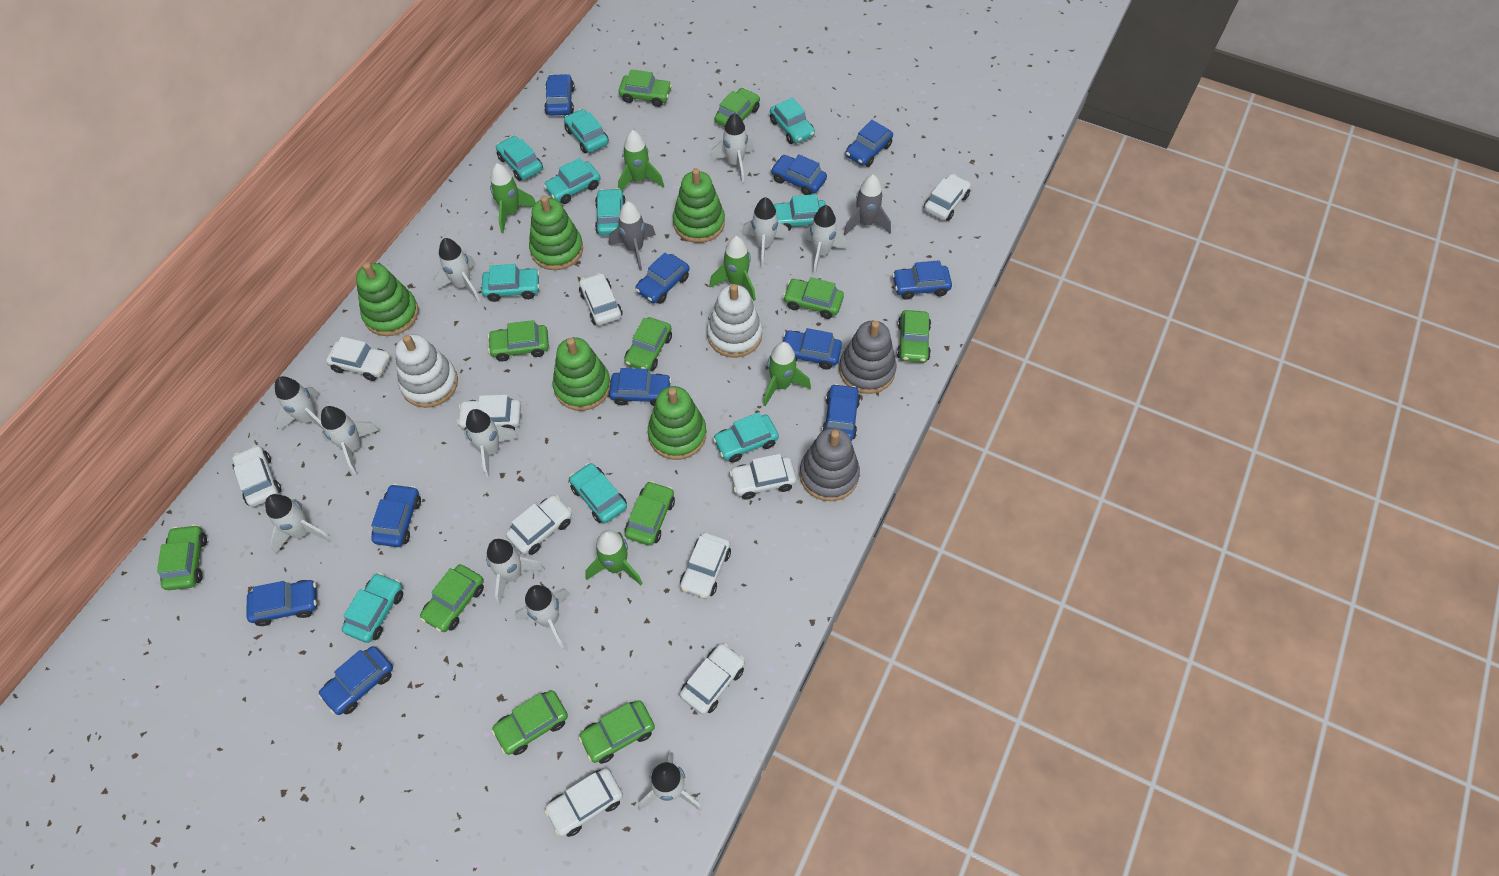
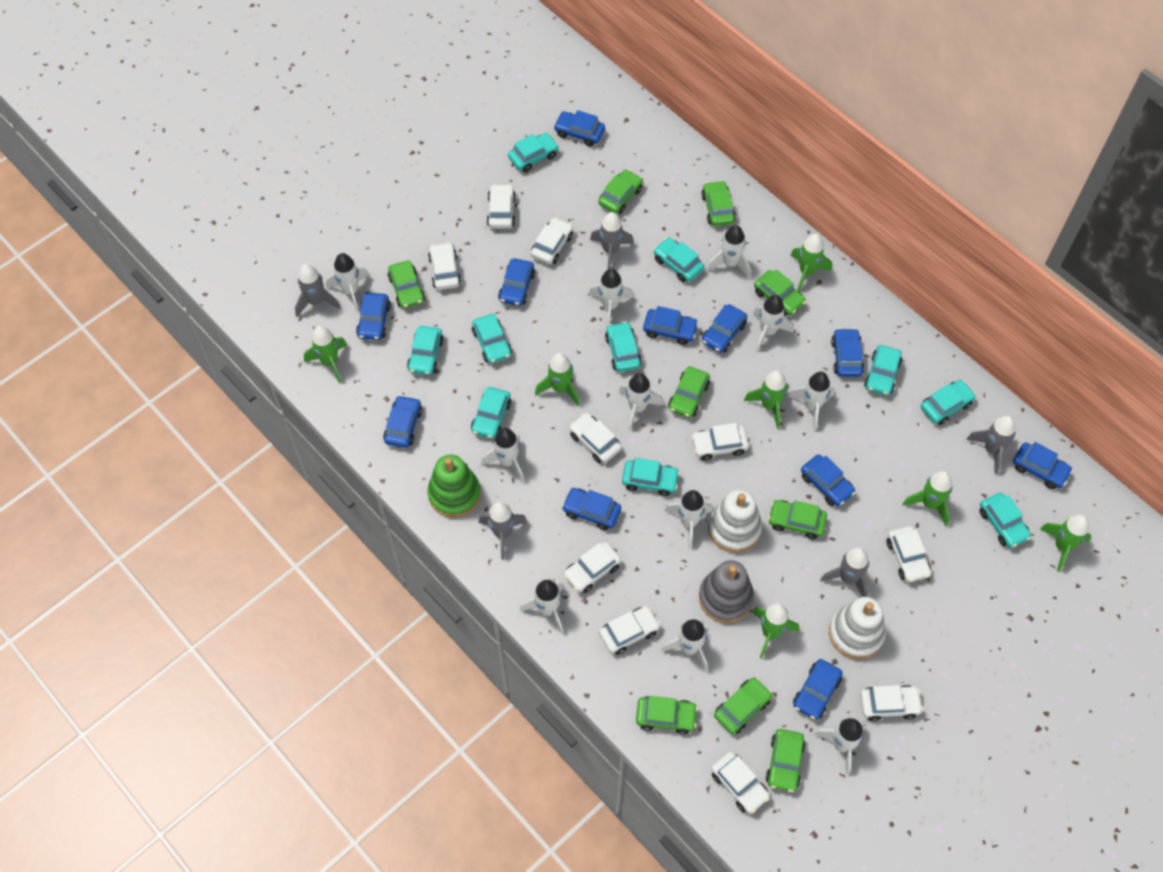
green car: 11 -> 9
green rocket: 5 -> 7
green stacking toy: 5 -> 1
grey rocket: 2 -> 5
grey stacking toy: 2 -> 1

